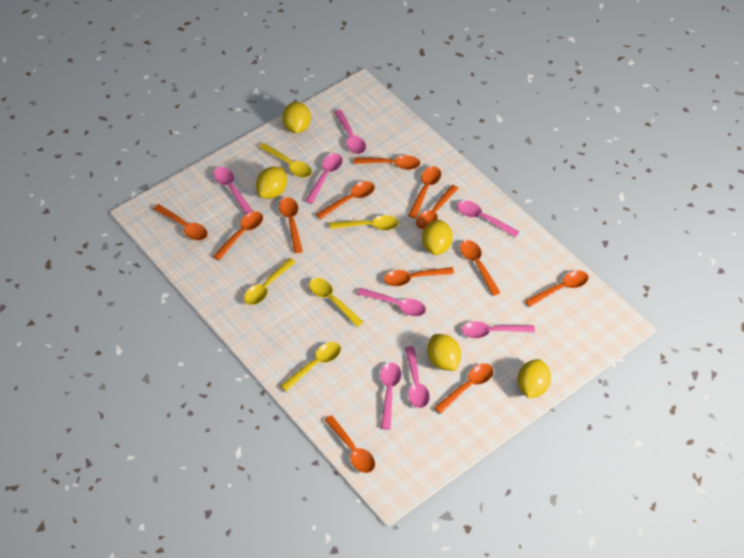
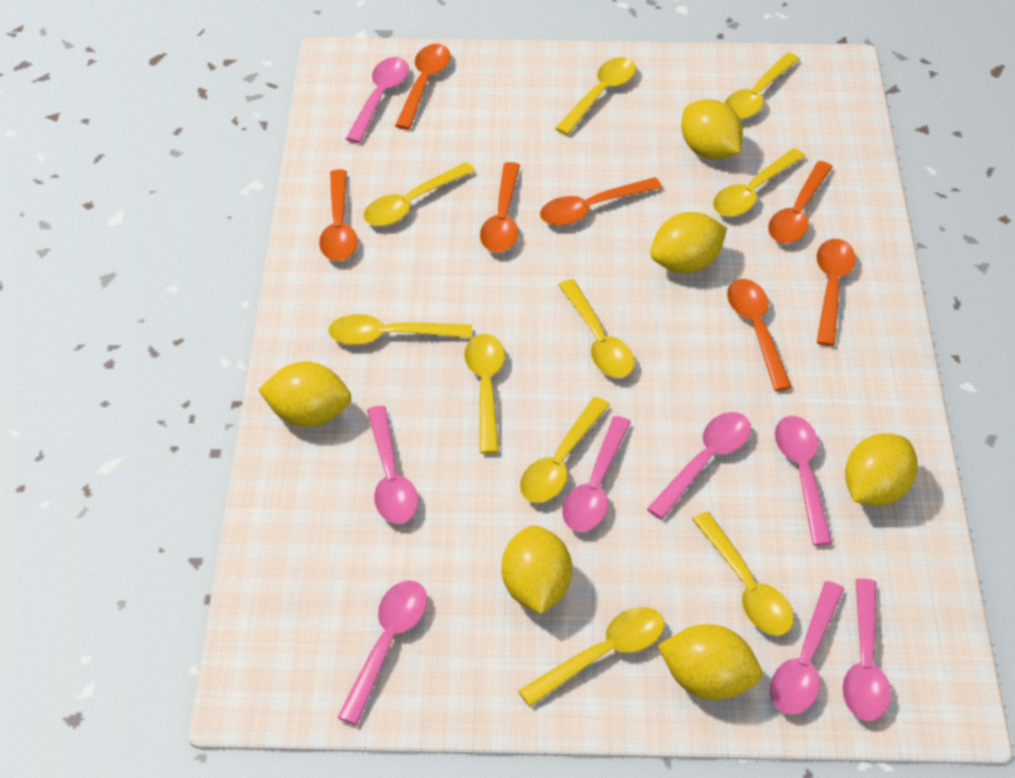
orange spoon: 12 -> 7
yellow lemon: 5 -> 6
yellow spoon: 5 -> 10

